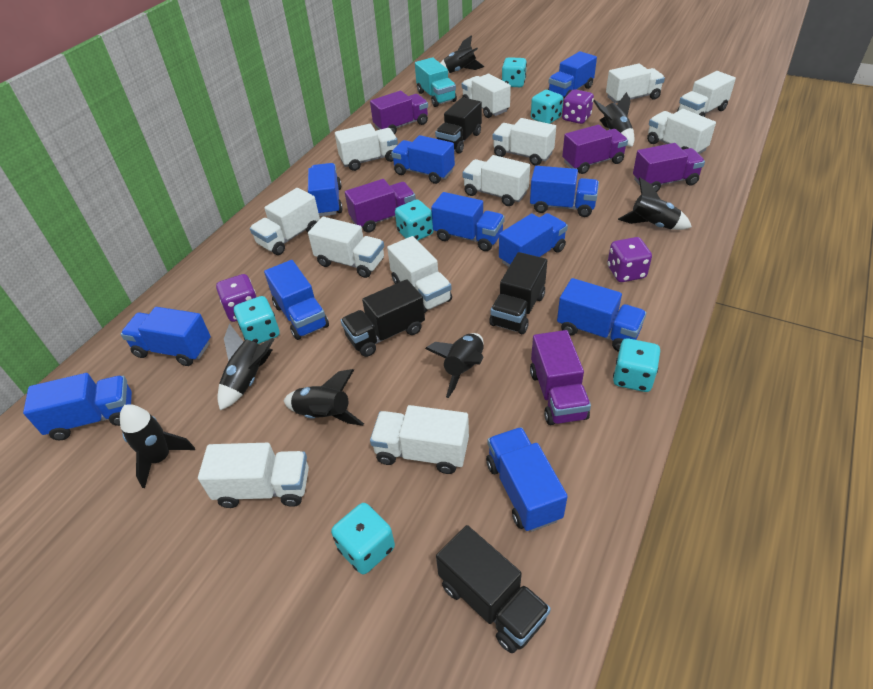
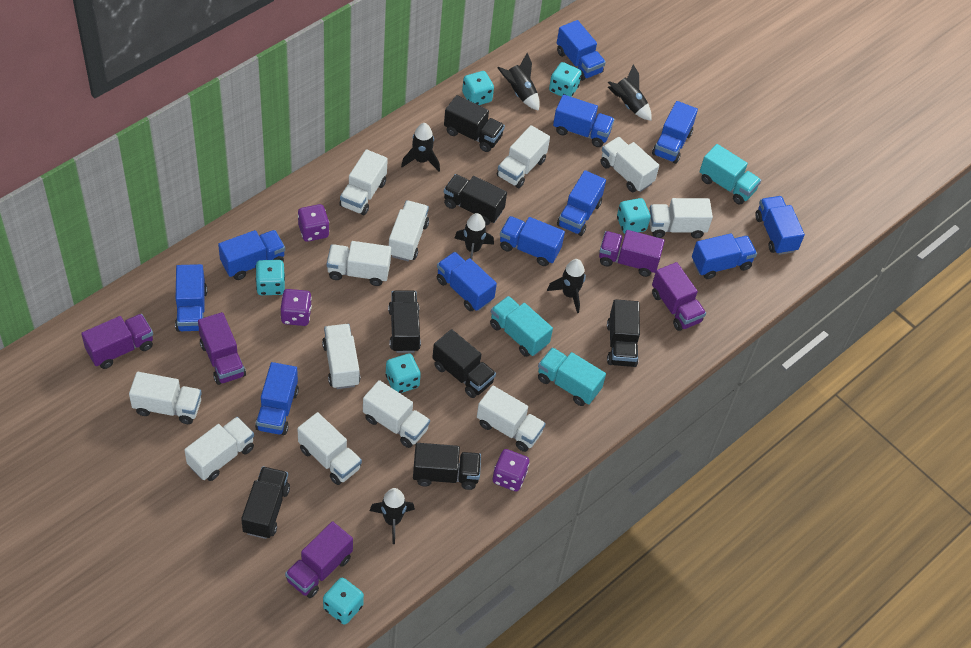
black rocket: 7 -> 6
black truck: 4 -> 7
turquoise truck: 1 -> 3

